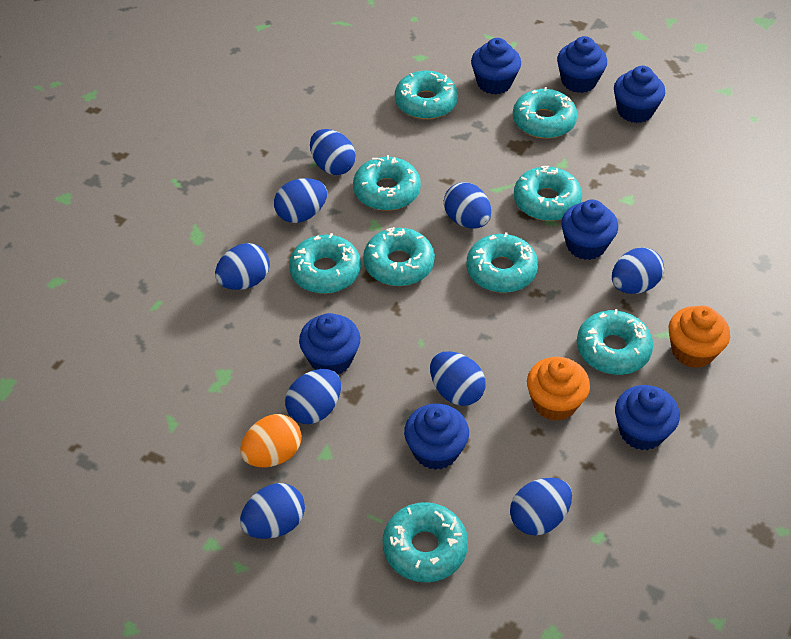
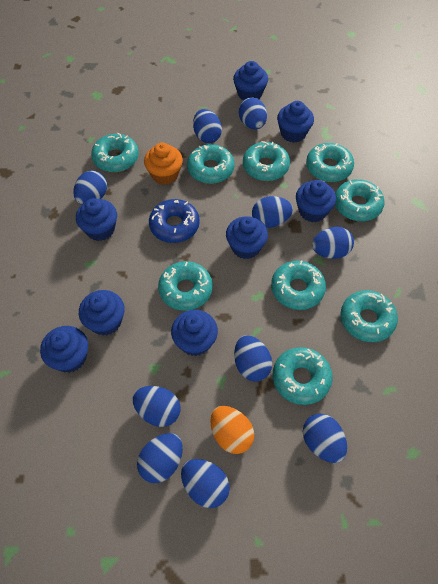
blue cupcake: 7 -> 8
blue donut: 0 -> 1
blue egg: 9 -> 10
orange cupcake: 2 -> 1

